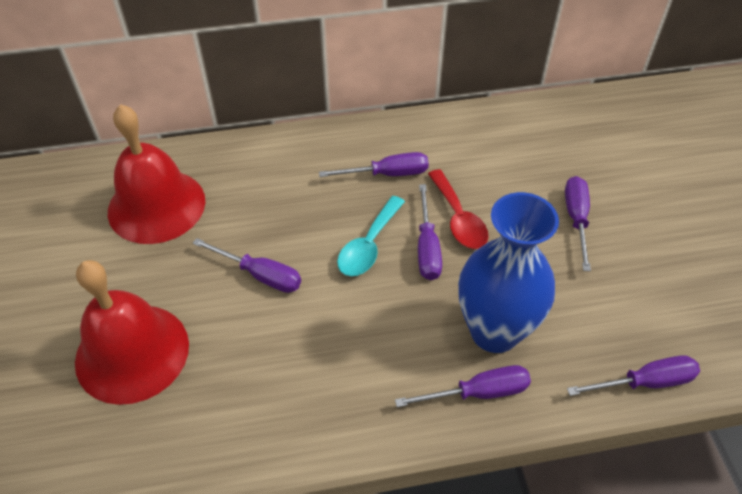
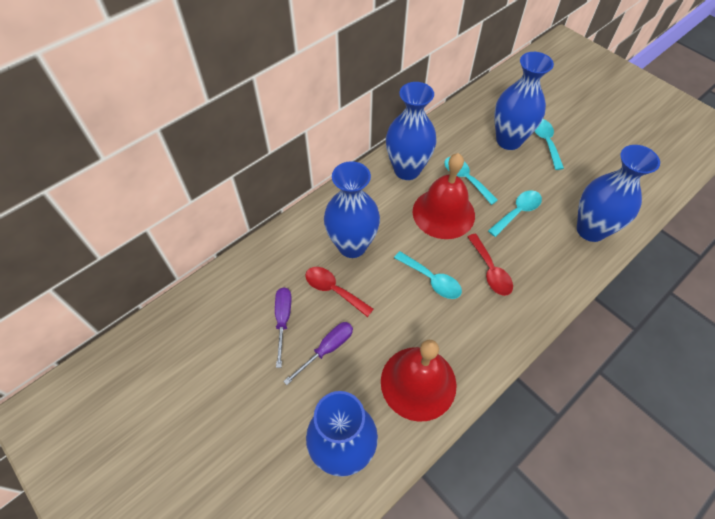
blue vase: 1 -> 5
purple screwdriver: 6 -> 2
red spoon: 1 -> 2
turquoise spoon: 1 -> 4

